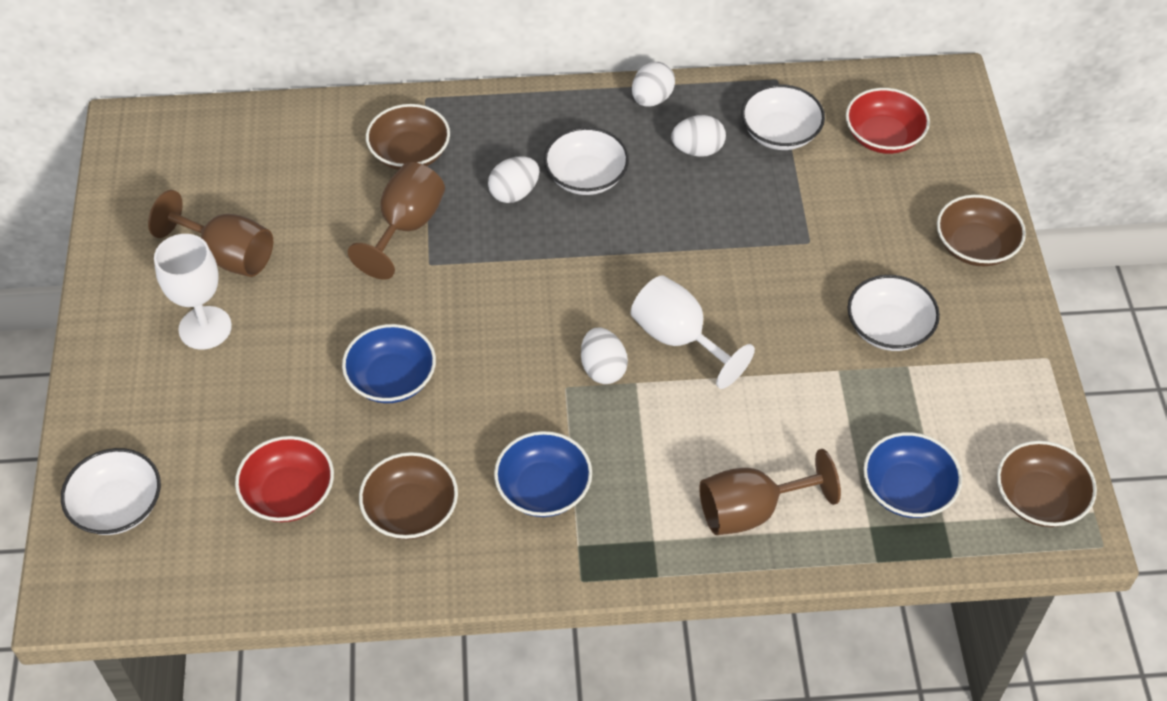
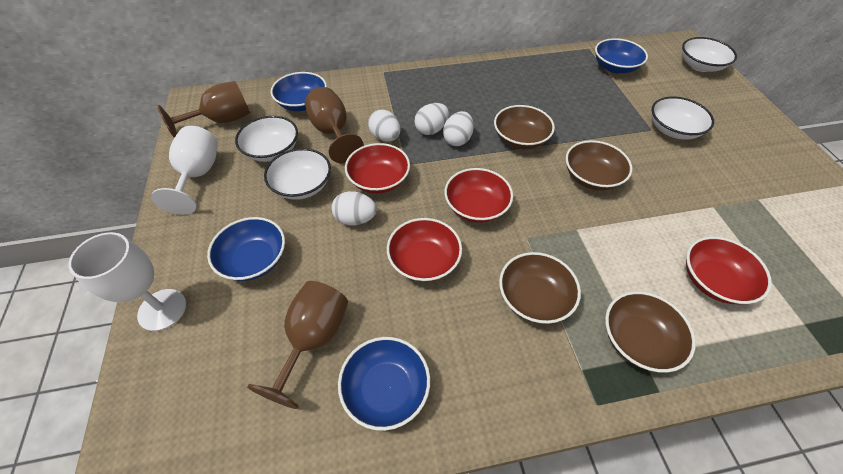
blue bowl: 3 -> 4
red bowl: 2 -> 4

